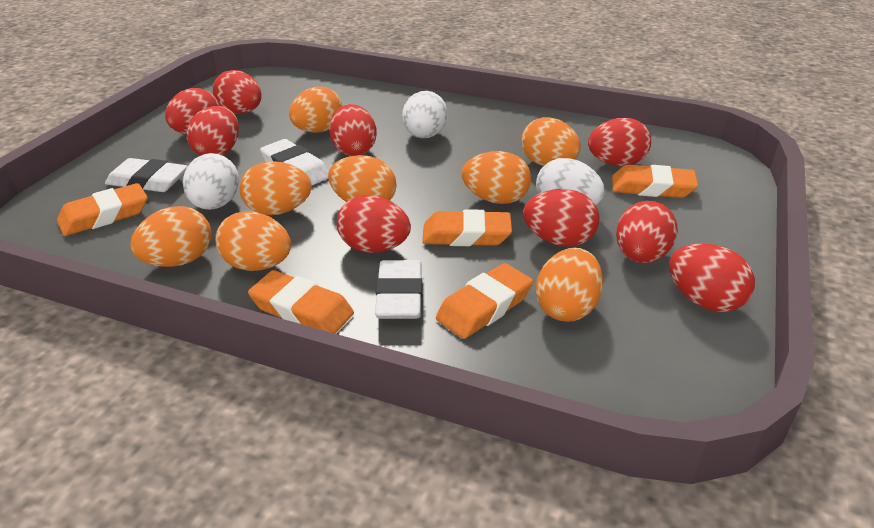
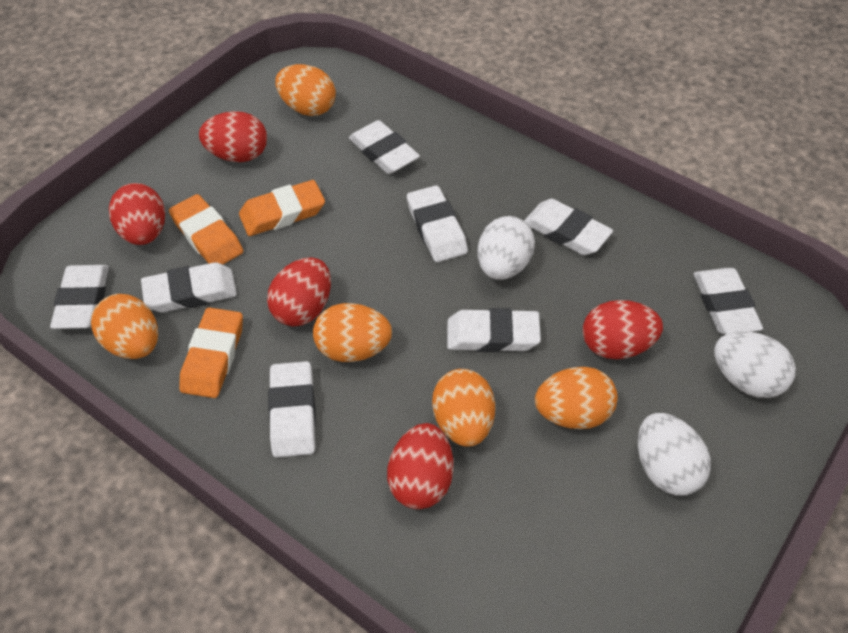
orange egg: 8 -> 5
orange eraser: 5 -> 3
red egg: 9 -> 5
white eraser: 3 -> 8

